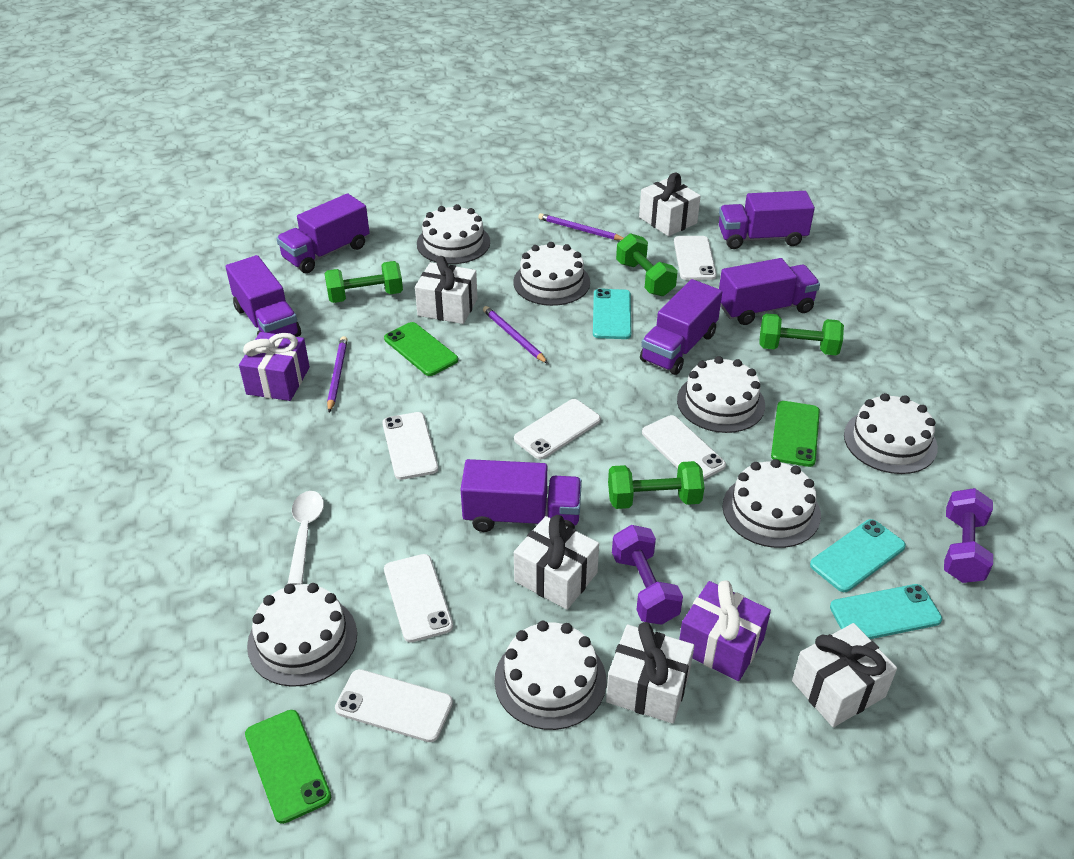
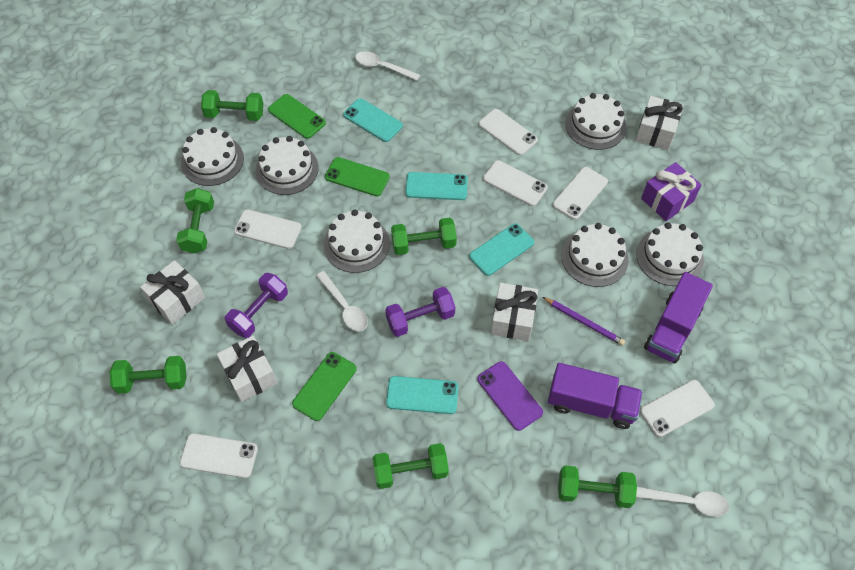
green dumbbell: 4 -> 6
purple gift: 2 -> 1
purple pencil: 3 -> 1
purple phone: 0 -> 1
purple truck: 6 -> 2
turquoise phone: 3 -> 4
white cake: 7 -> 6
white gift: 5 -> 4
white spoon: 1 -> 3

